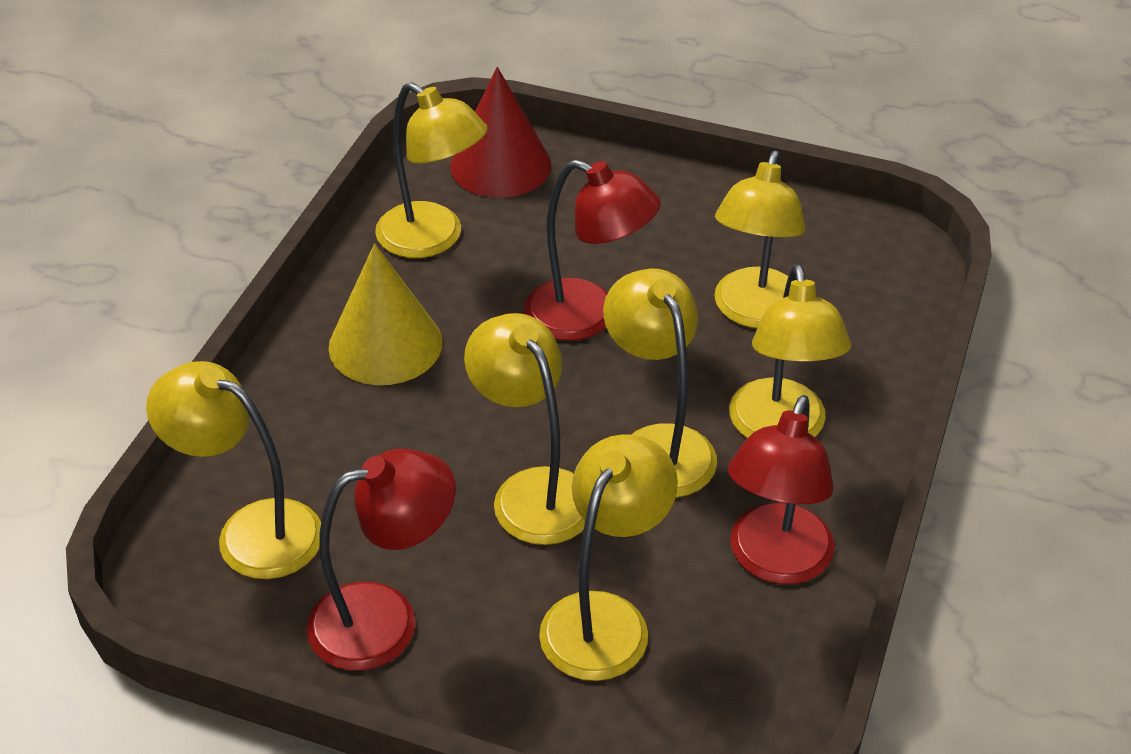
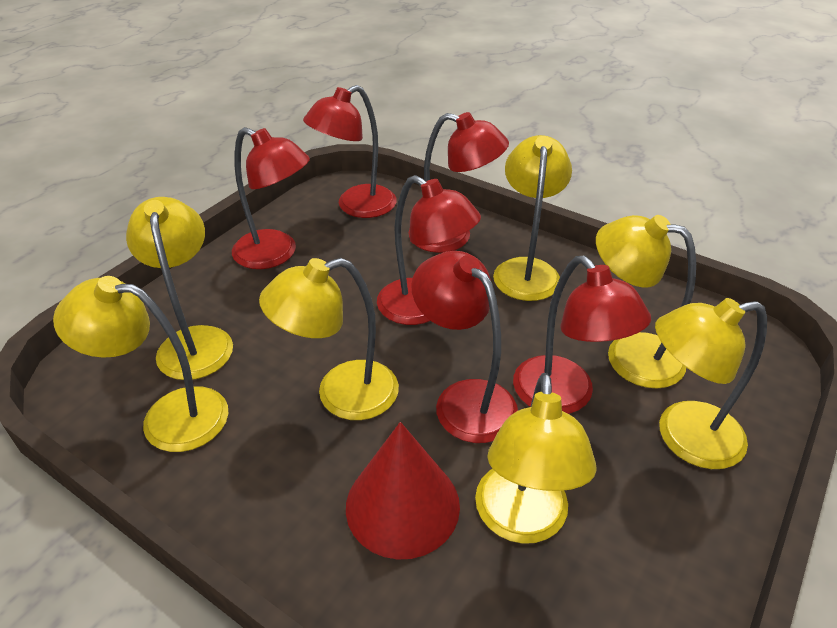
red lamp: 3 -> 6
yellow cone: 1 -> 0

